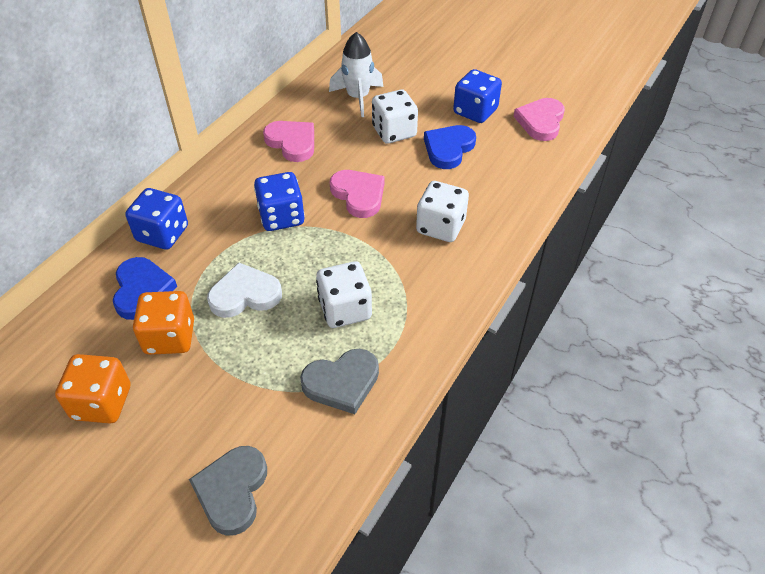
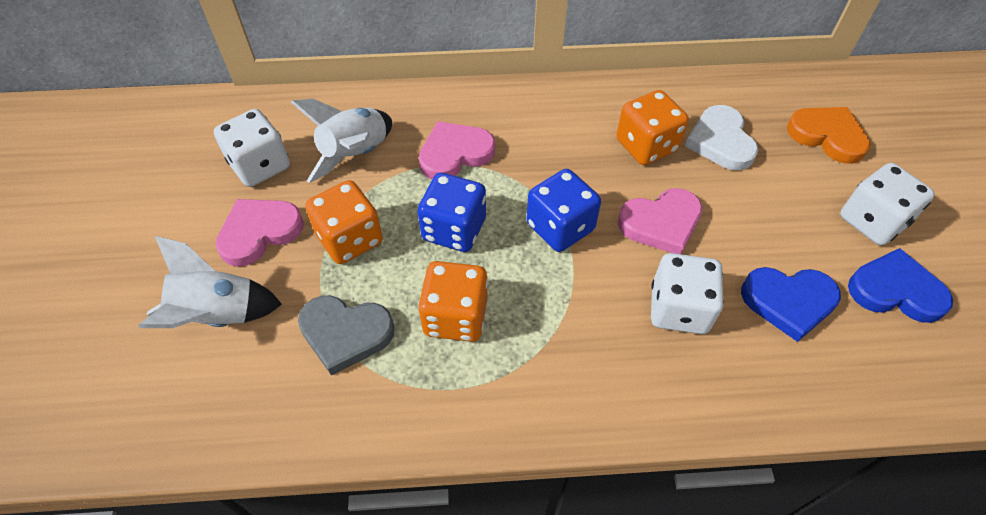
blue dice: 3 -> 2
grey heart: 2 -> 1
orange dice: 2 -> 3
orange heart: 0 -> 1
white rocket: 1 -> 2

